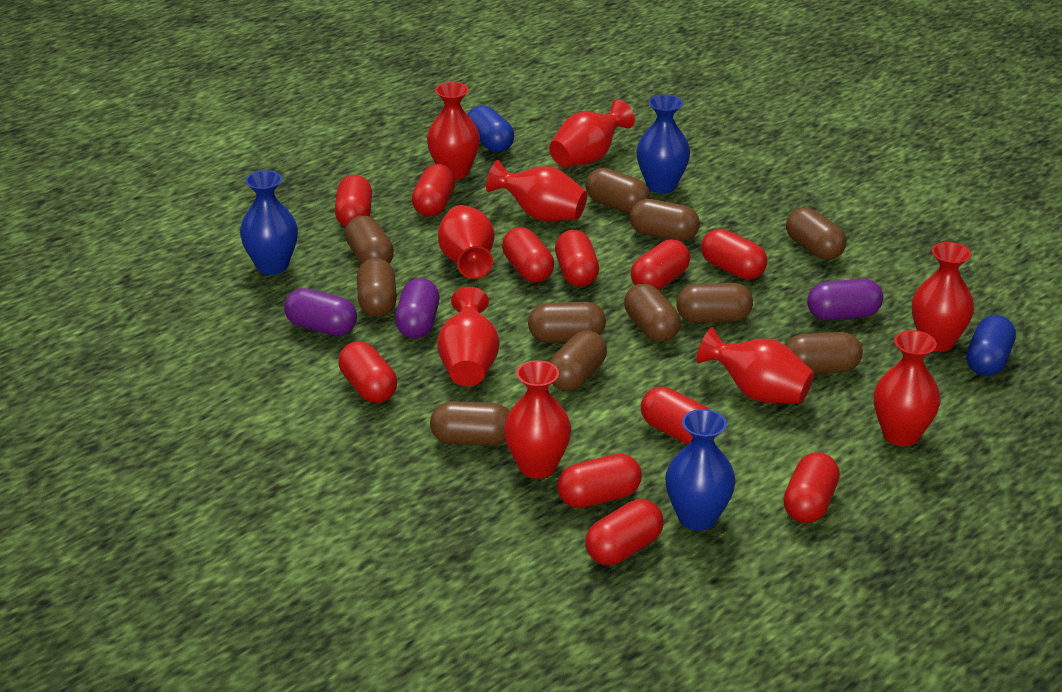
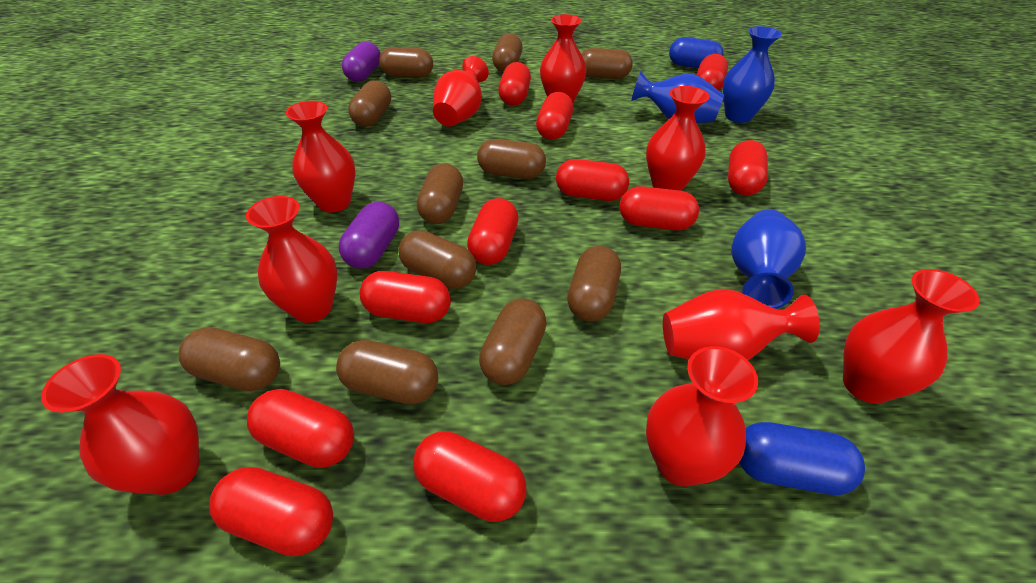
purple capsule: 3 -> 2

